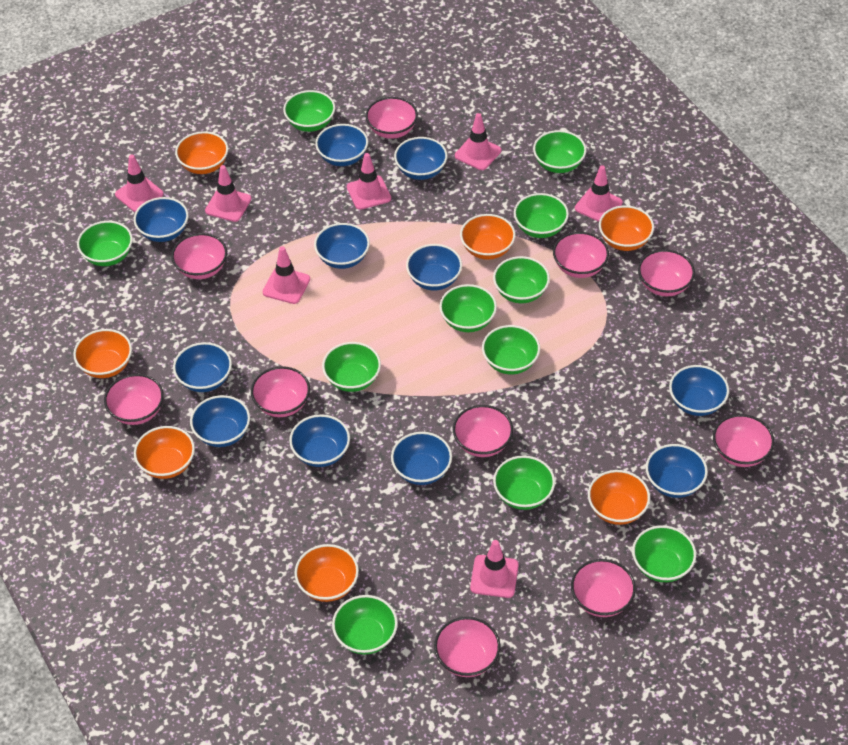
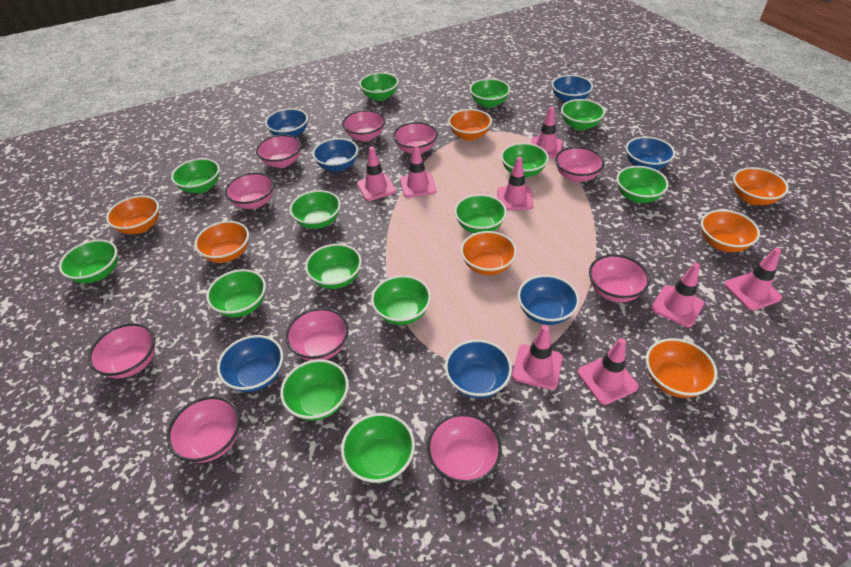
blue bowl: 11 -> 7
green bowl: 11 -> 14
pink traffic cone: 7 -> 8

